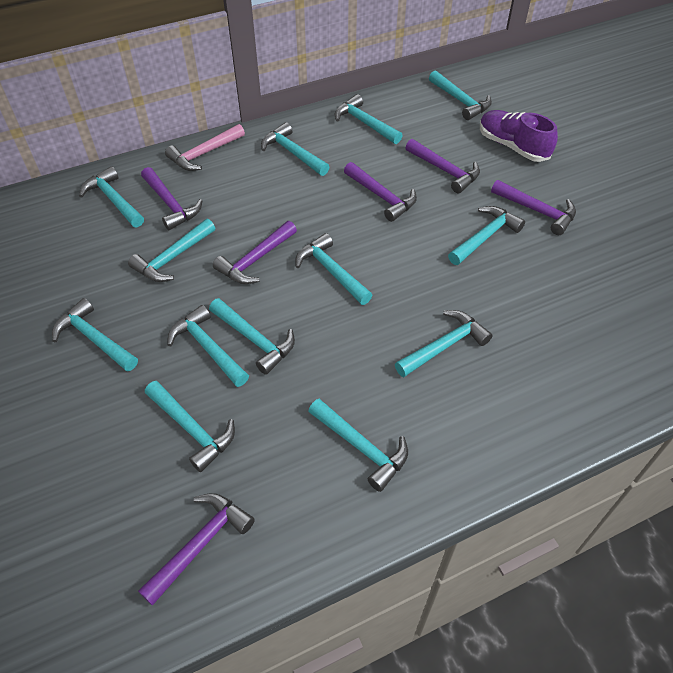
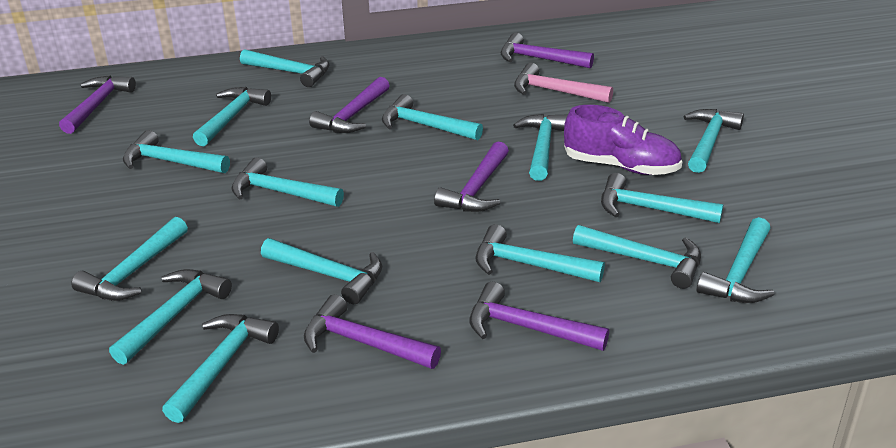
turquoise hammer: 13 -> 15

